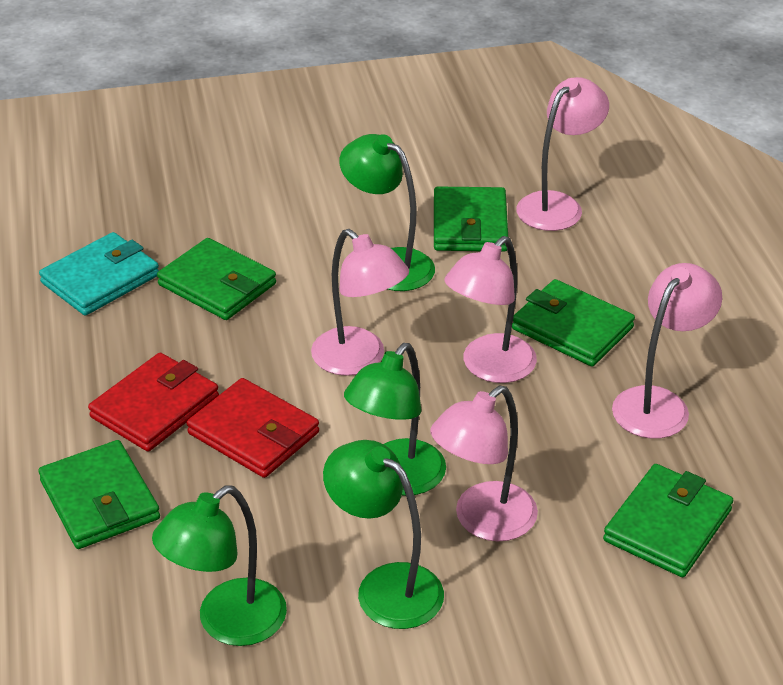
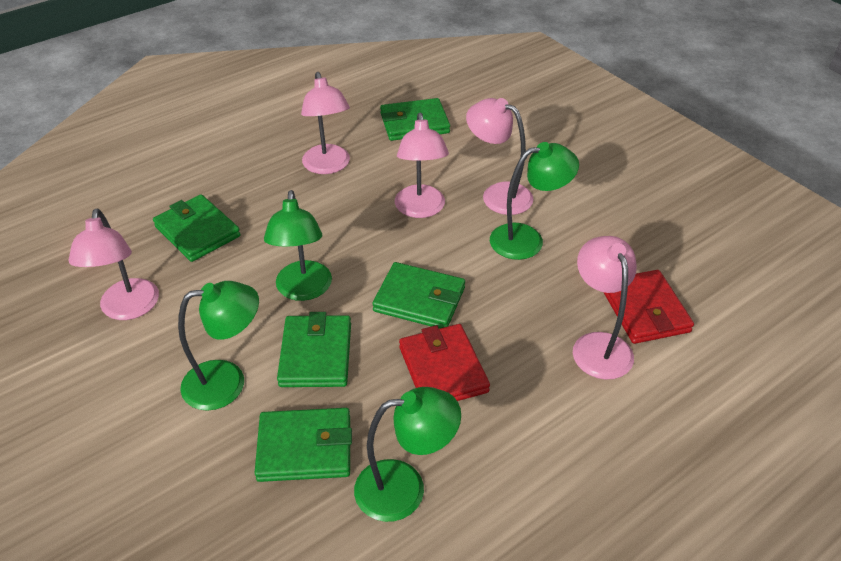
turquoise wallet: 1 -> 0

